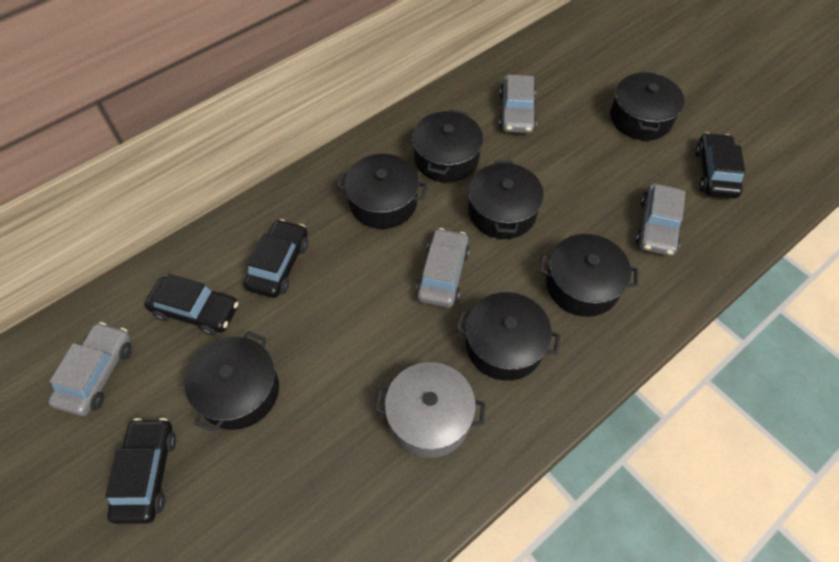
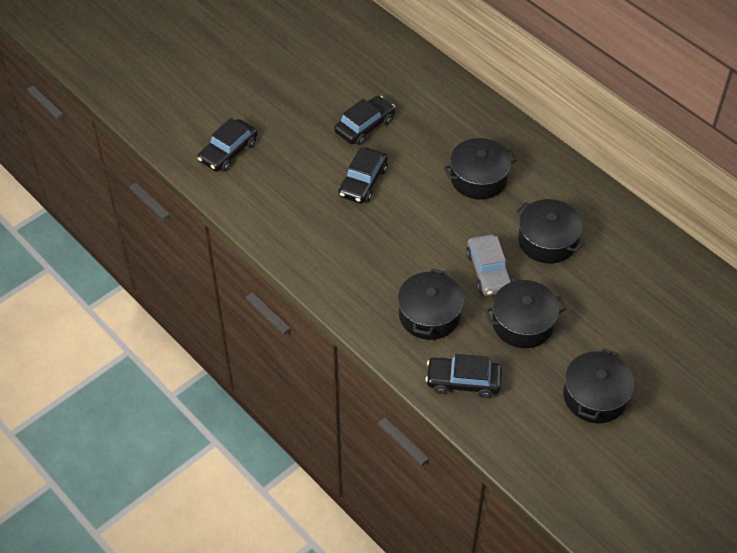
black pot: 7 -> 5
grey car: 4 -> 1
grey pot: 1 -> 0

